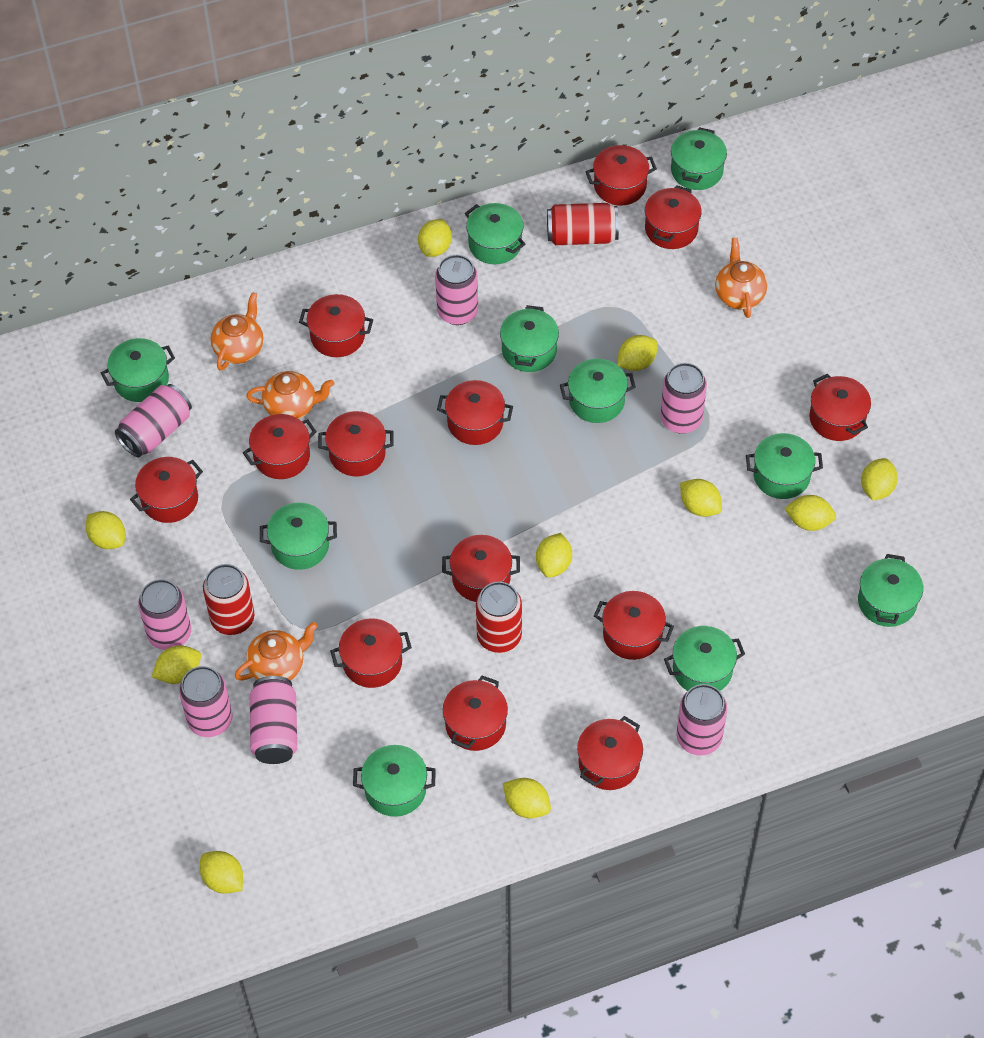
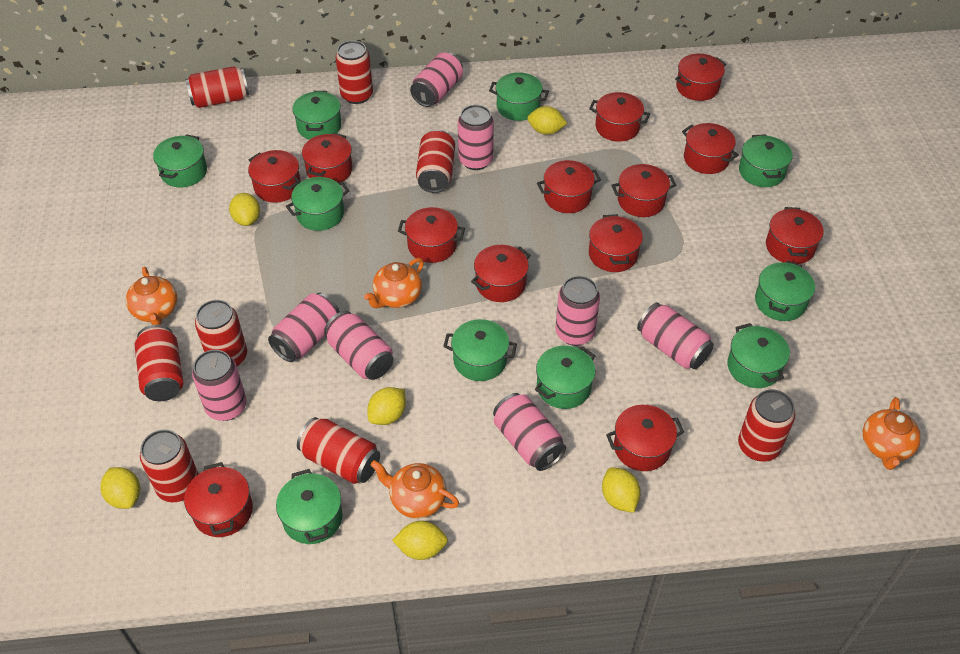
pink can: 7 -> 8
red can: 3 -> 8
yellow lemon: 10 -> 6

